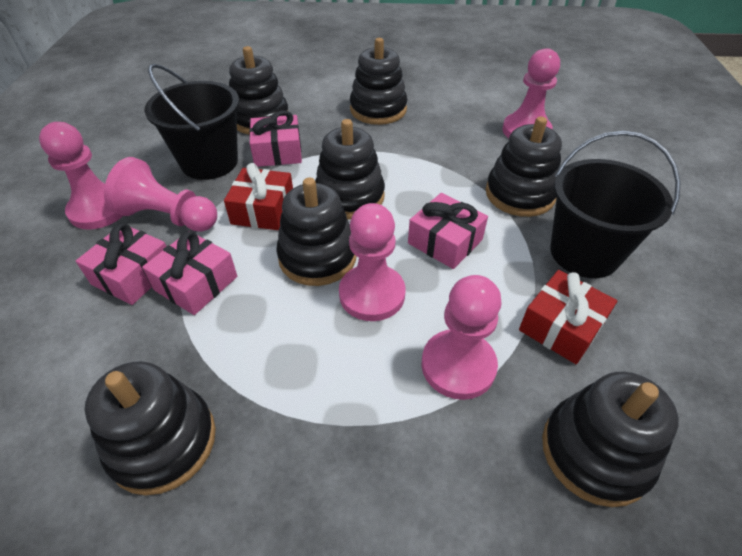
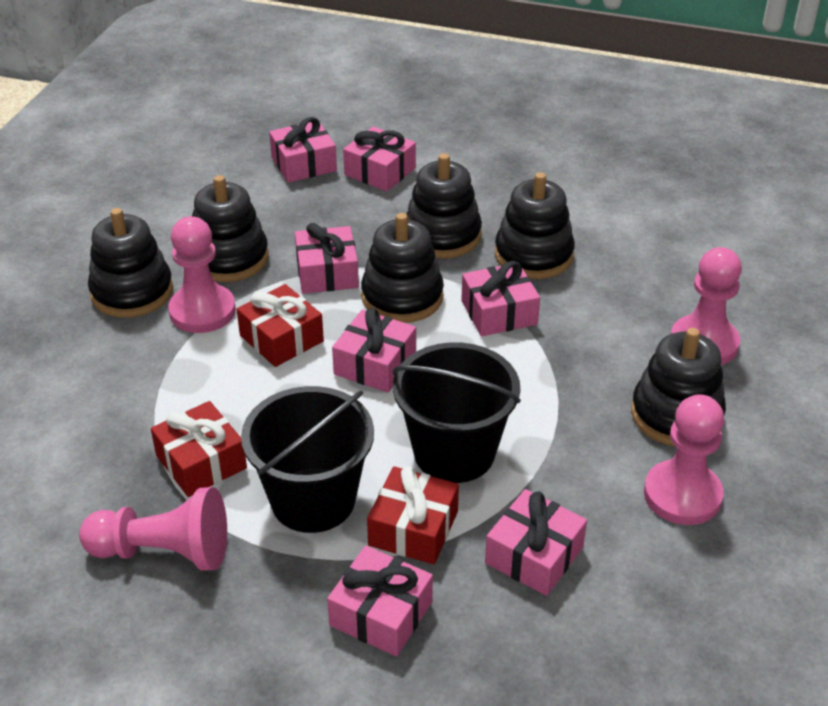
black stacking toy: 7 -> 6
pink gift: 4 -> 7
pink pawn: 5 -> 4
red gift: 2 -> 3

